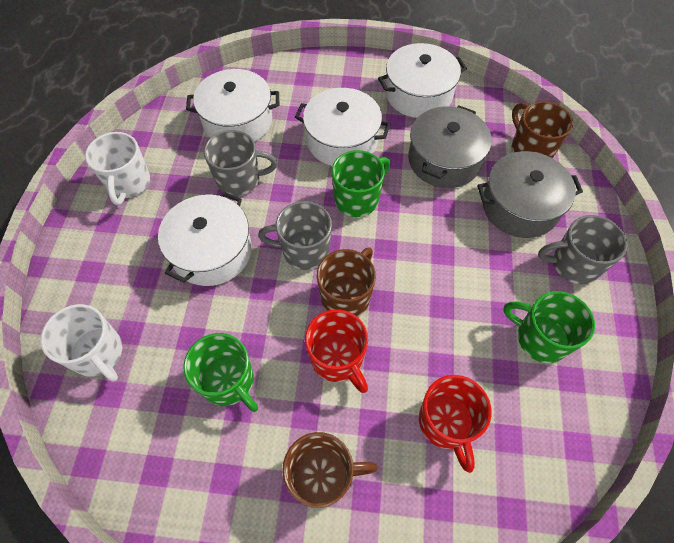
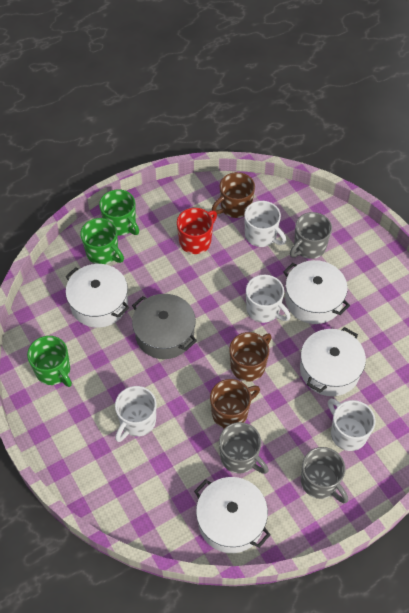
grey pot: 2 -> 1
red mug: 2 -> 1
white mug: 2 -> 4

